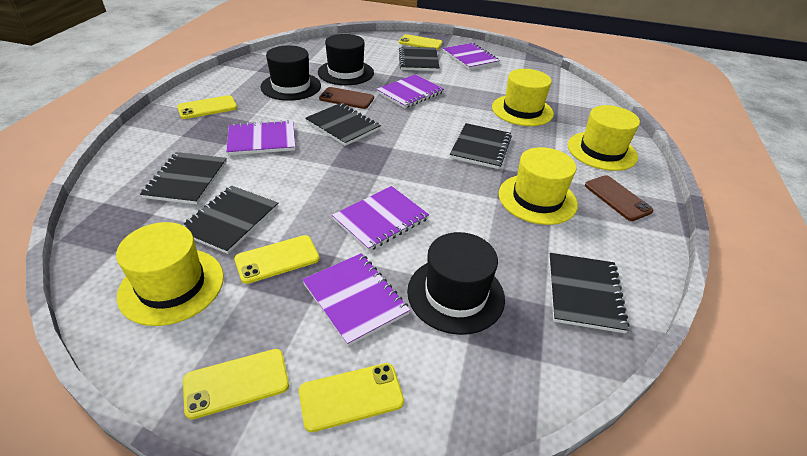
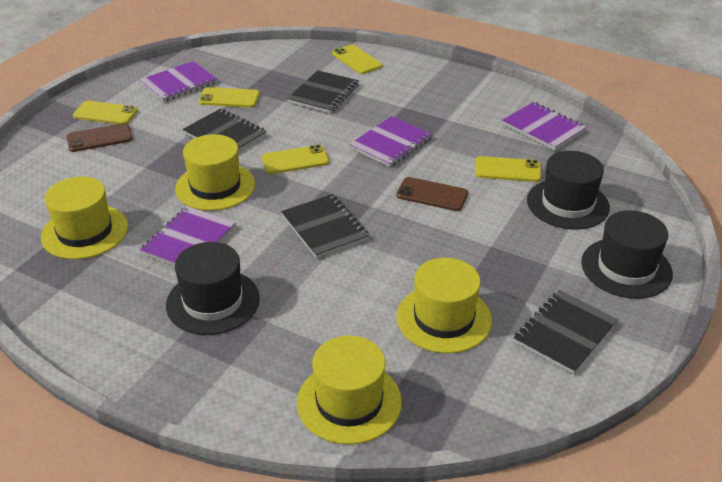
black notebook: 6 -> 4
purple notebook: 5 -> 4

